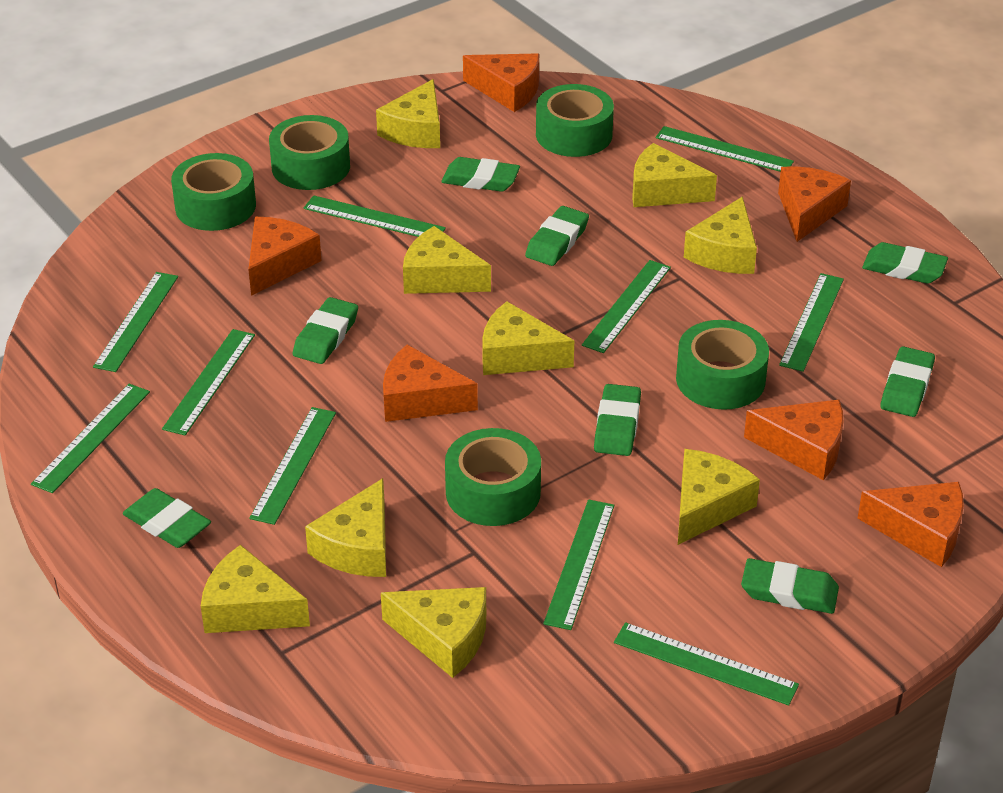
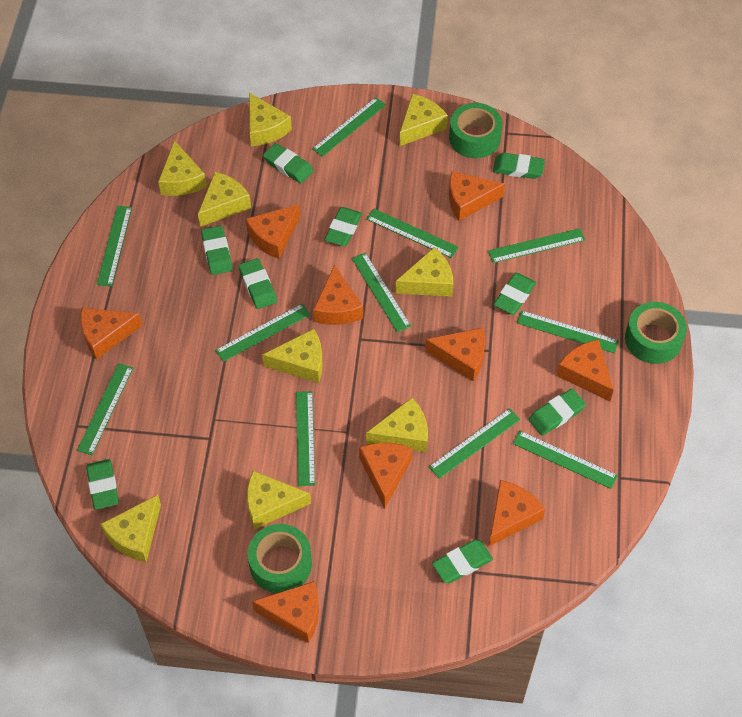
green eraser: 8 -> 9
green ruler: 10 -> 11
green tape: 5 -> 3
orange cheese: 6 -> 9

